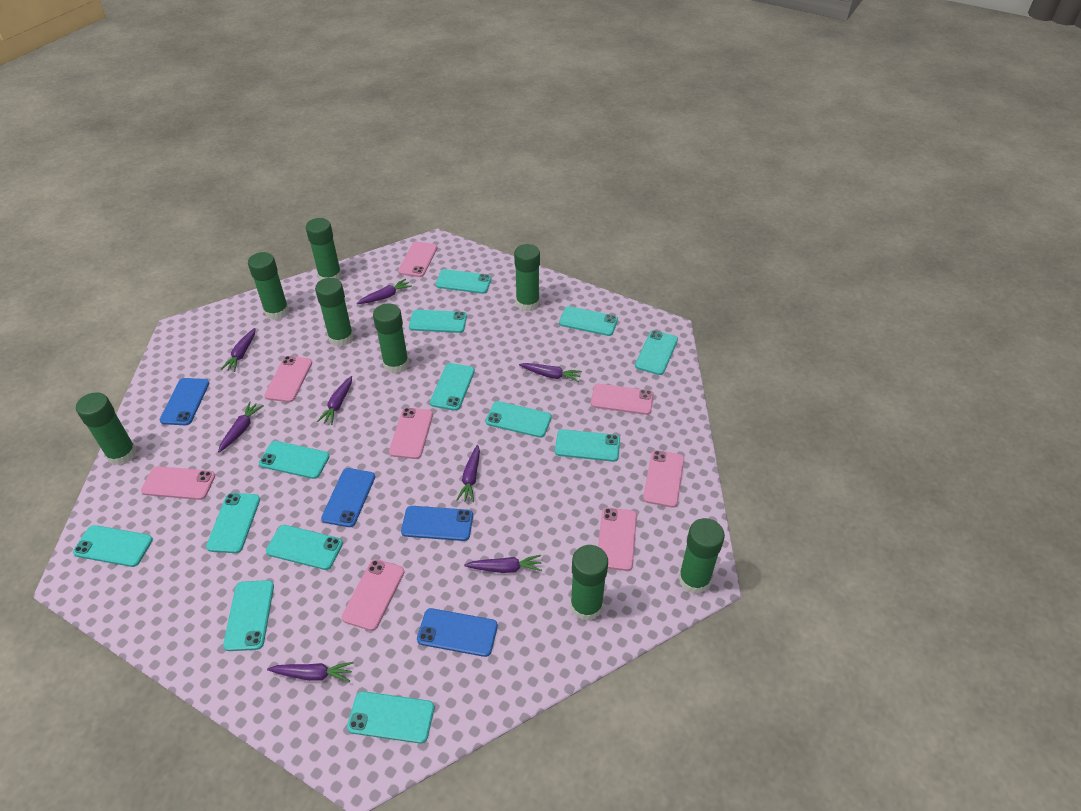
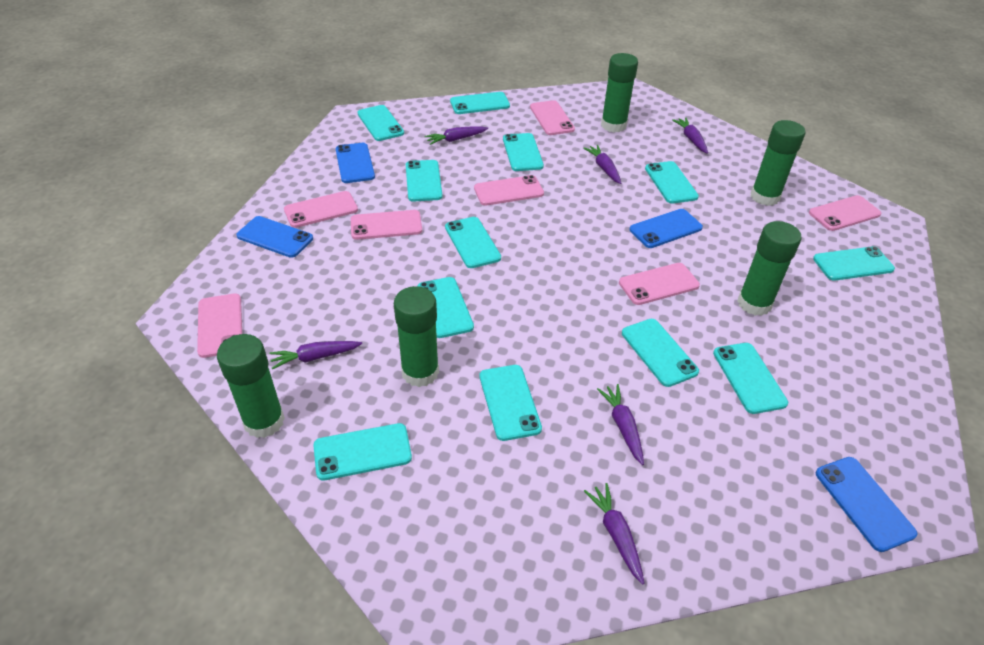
green glue stick: 8 -> 5
pink phone: 8 -> 7
purple carrot: 8 -> 6
turquoise phone: 13 -> 12

